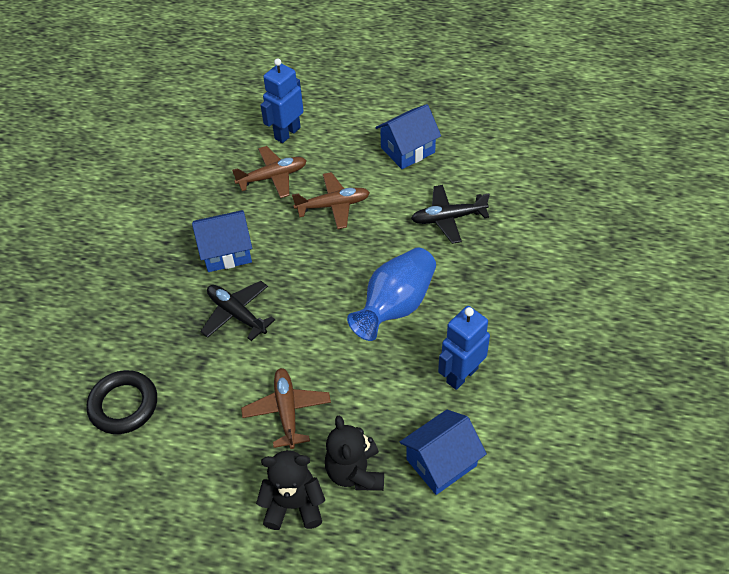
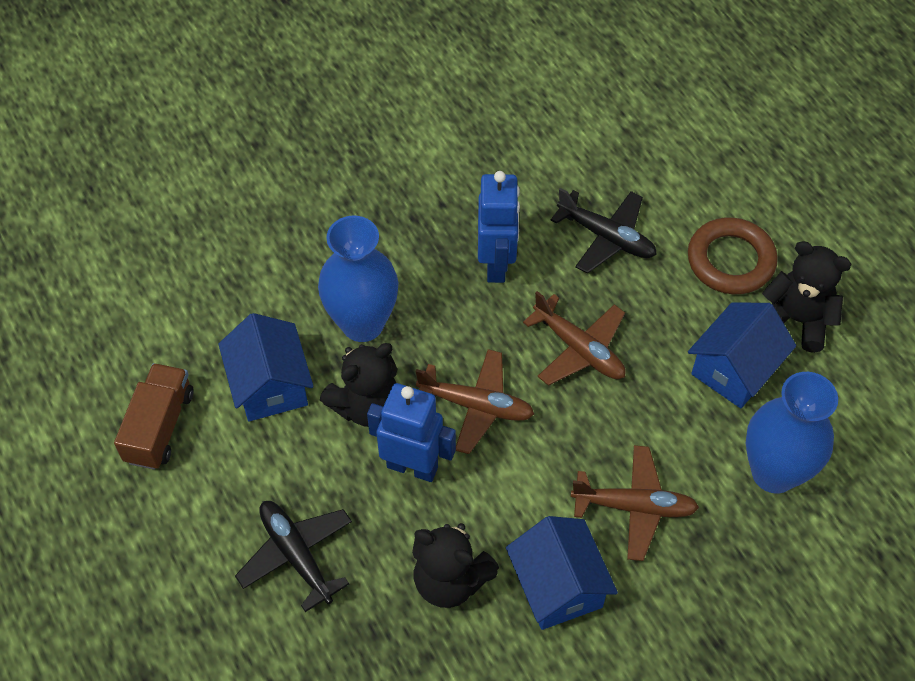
black ring: 1 -> 0
black teddy bear: 2 -> 3
blue vase: 1 -> 2
brown ring: 0 -> 1
brown truck: 0 -> 1

